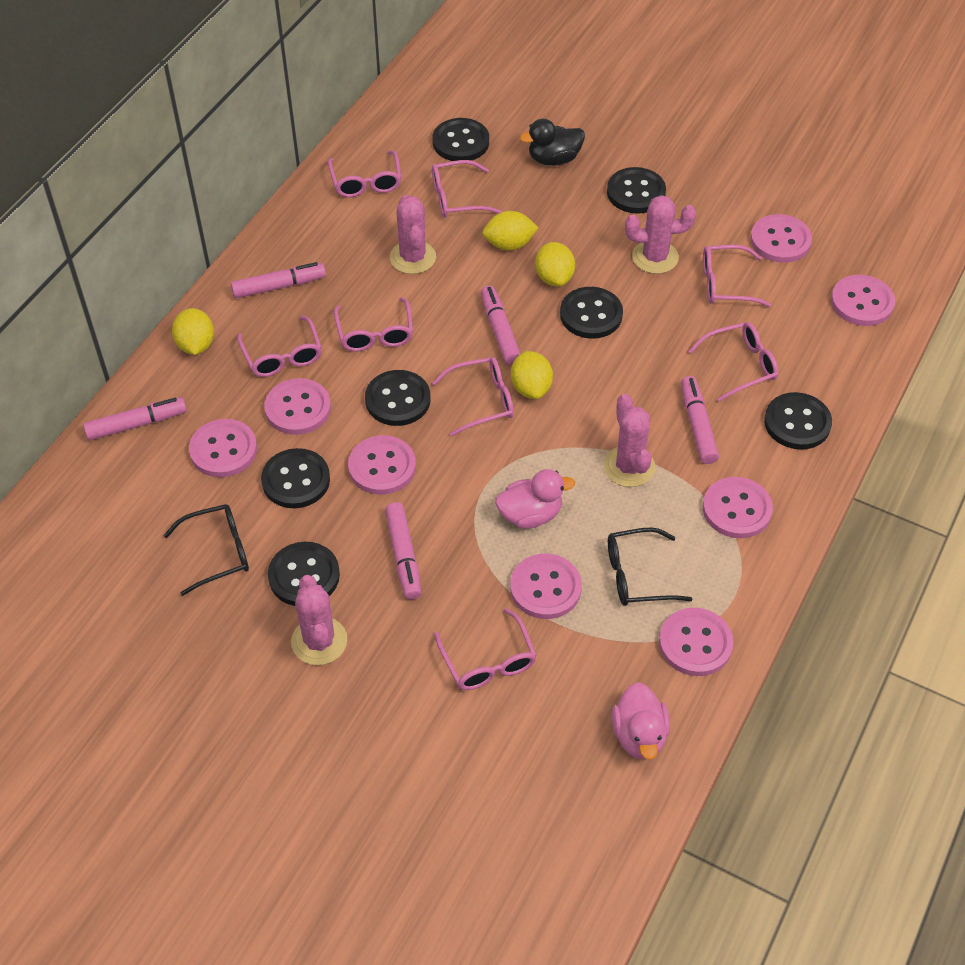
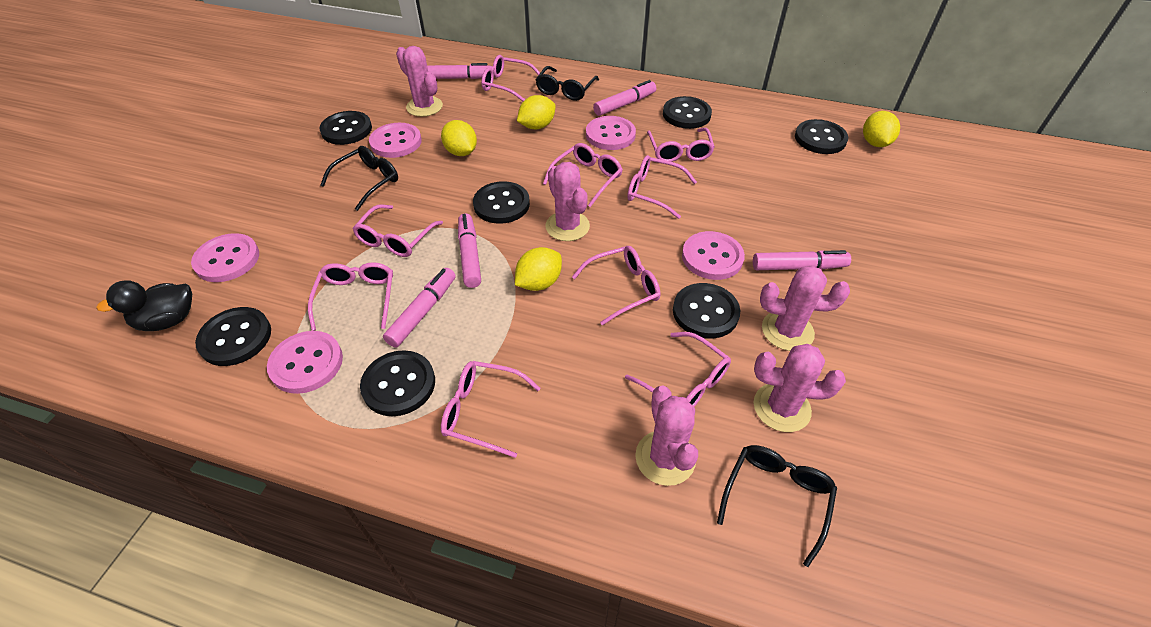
black glasses: 2 -> 3
pink button: 8 -> 5
pink cactus: 4 -> 5
pink duck: 2 -> 0
pink glasses: 8 -> 9

